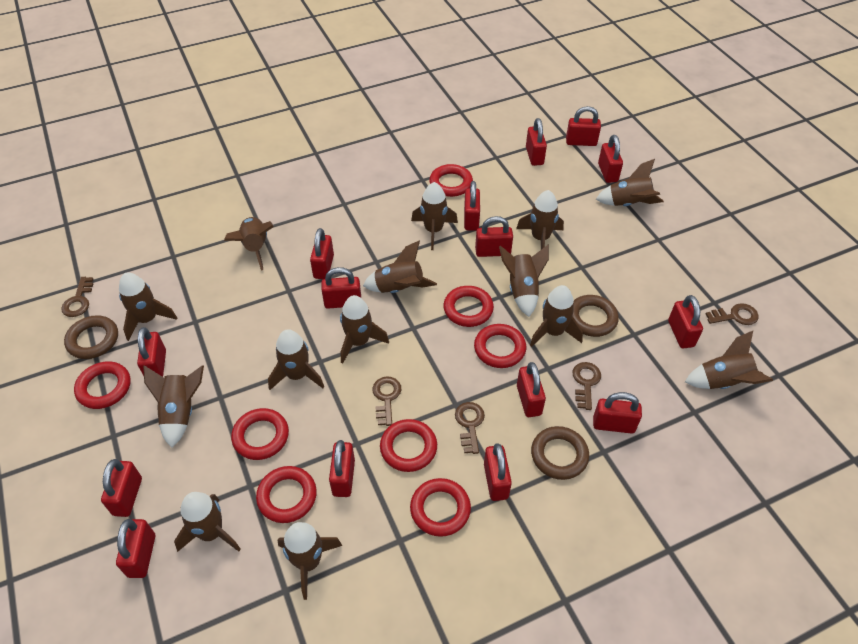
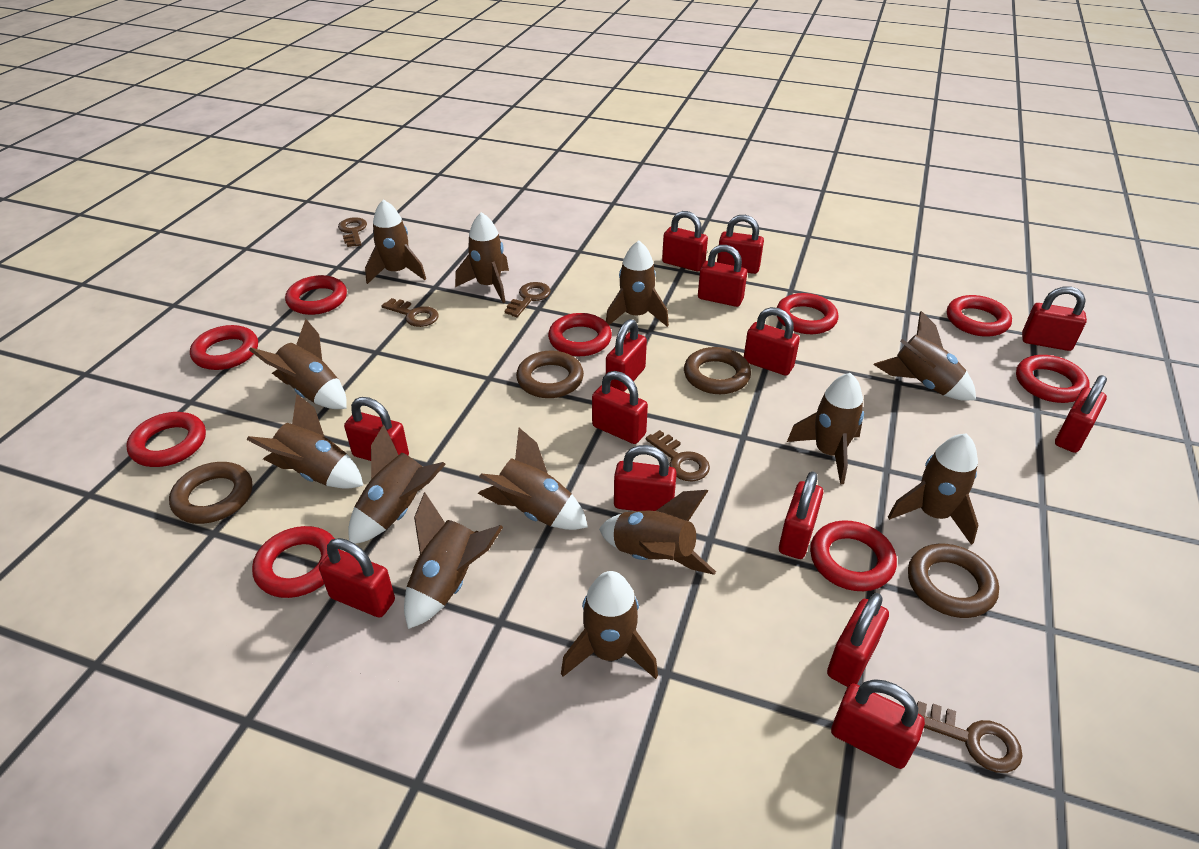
brown ring: 3 -> 4
brown rocket: 14 -> 13
red padlock: 15 -> 14
red ring: 8 -> 9

